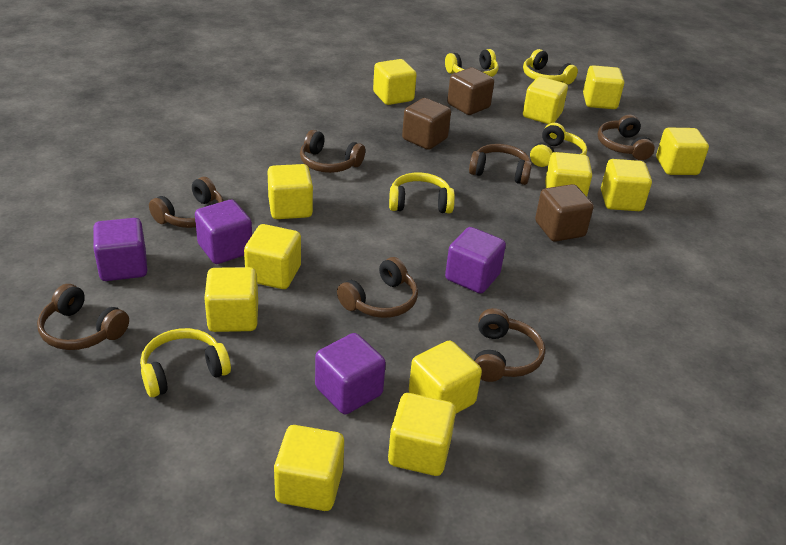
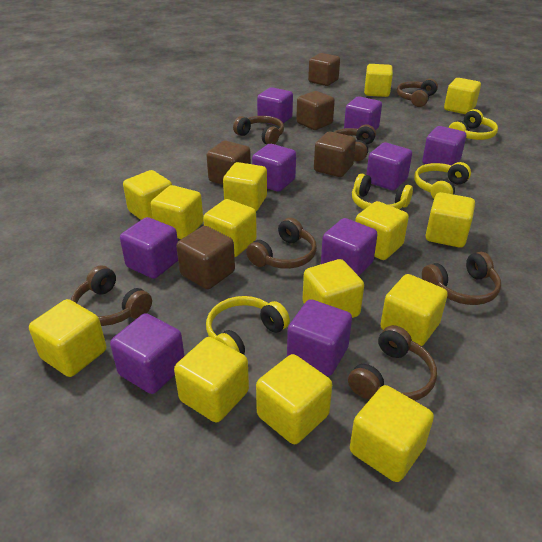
brown cube: 3 -> 5
purple cube: 4 -> 9
yellow cube: 12 -> 14
yellow headphones: 5 -> 4

